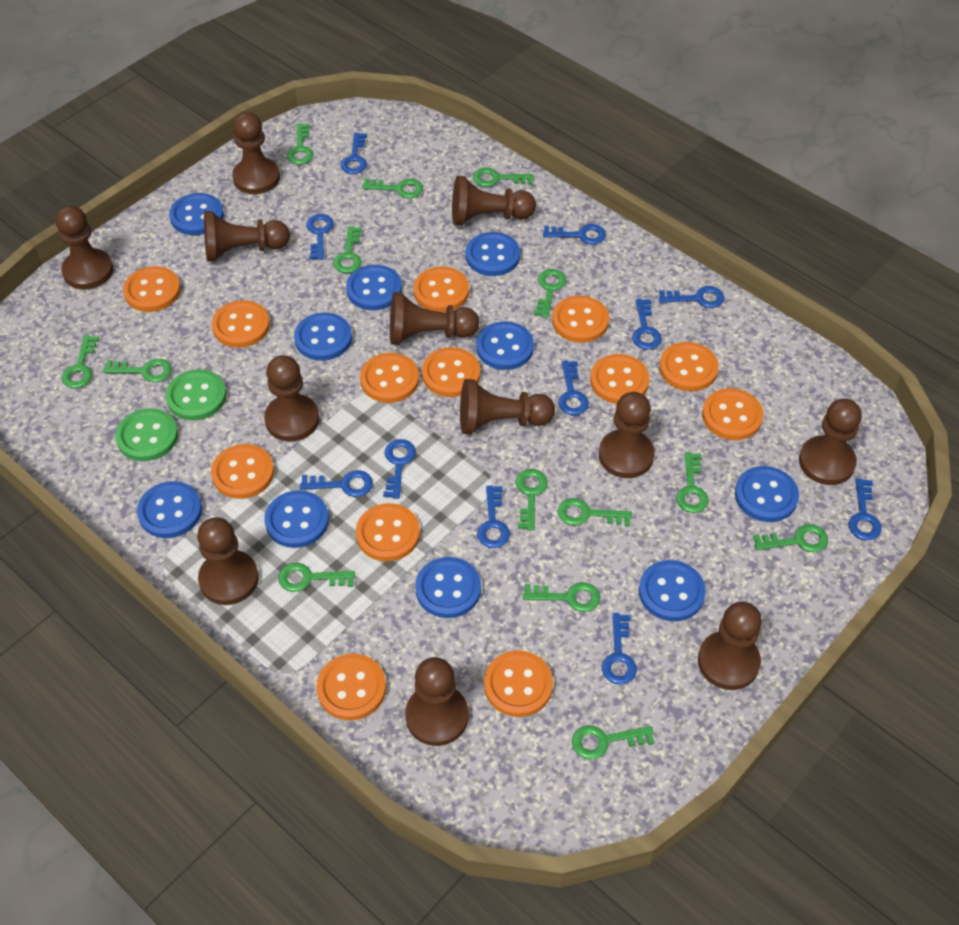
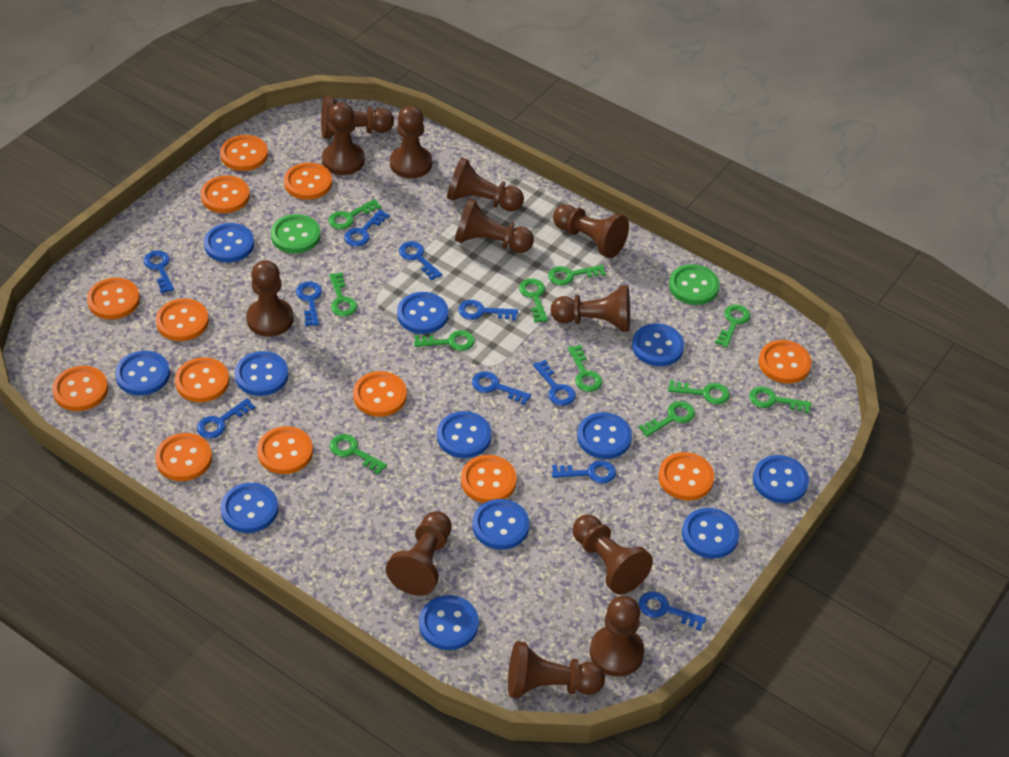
blue button: 10 -> 12
blue key: 11 -> 10
green key: 14 -> 11

